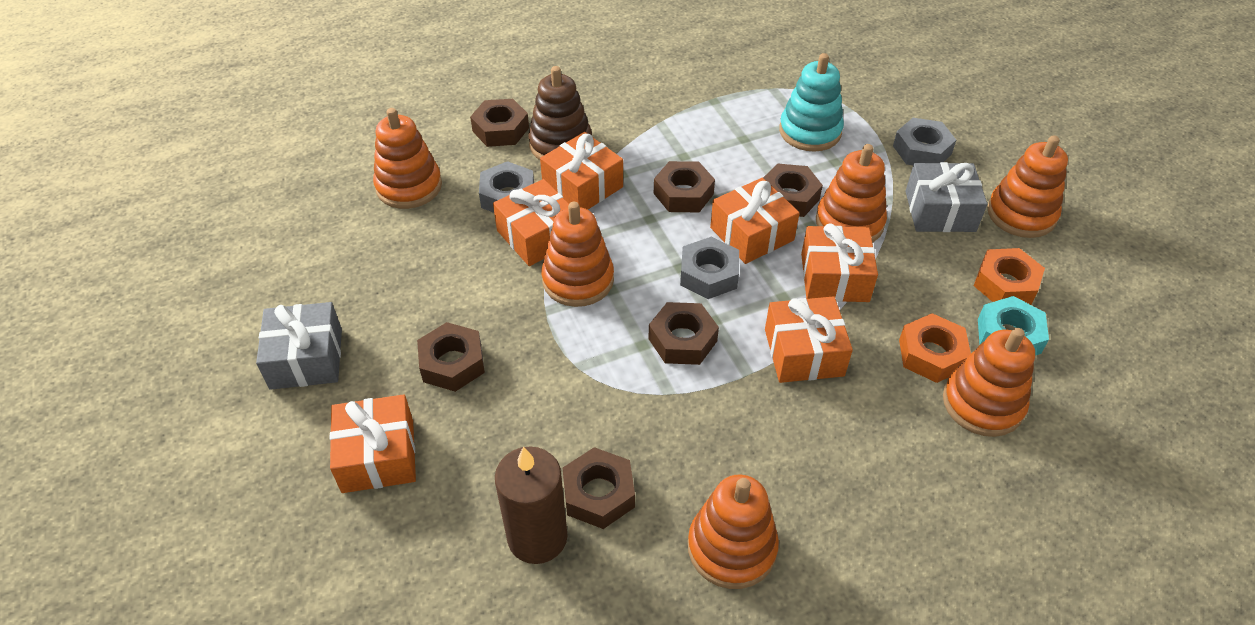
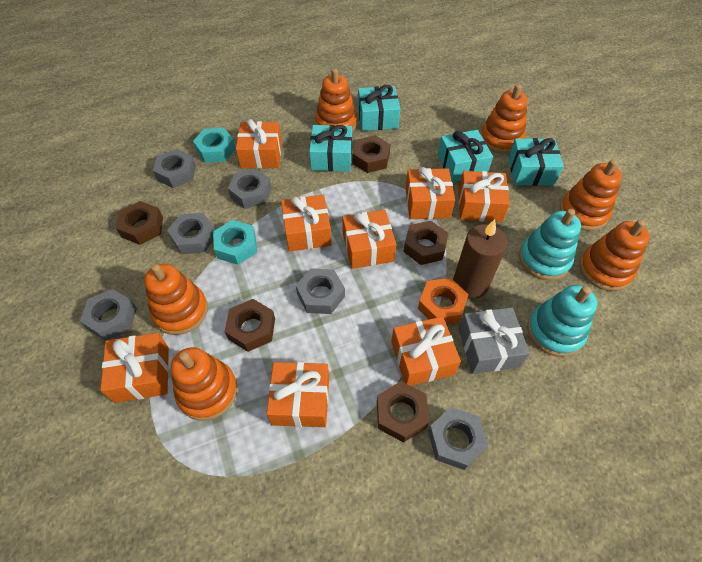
brown nut: 6 -> 5
brown stacking toy: 1 -> 0
grey gift: 2 -> 1
grey nut: 3 -> 6
orange gift: 6 -> 8
orange nut: 2 -> 1
turquoise gift: 0 -> 4
turquoise nut: 1 -> 2
turquoise stacking toy: 1 -> 2

